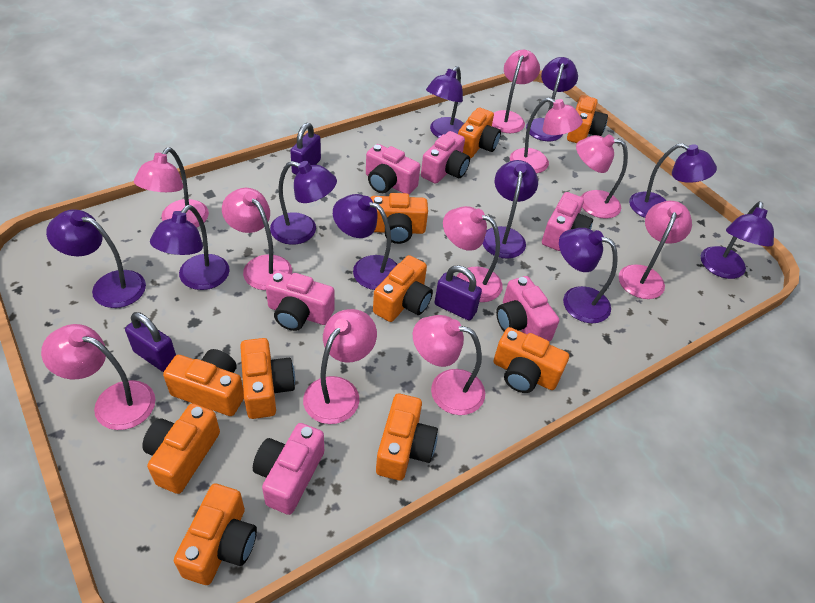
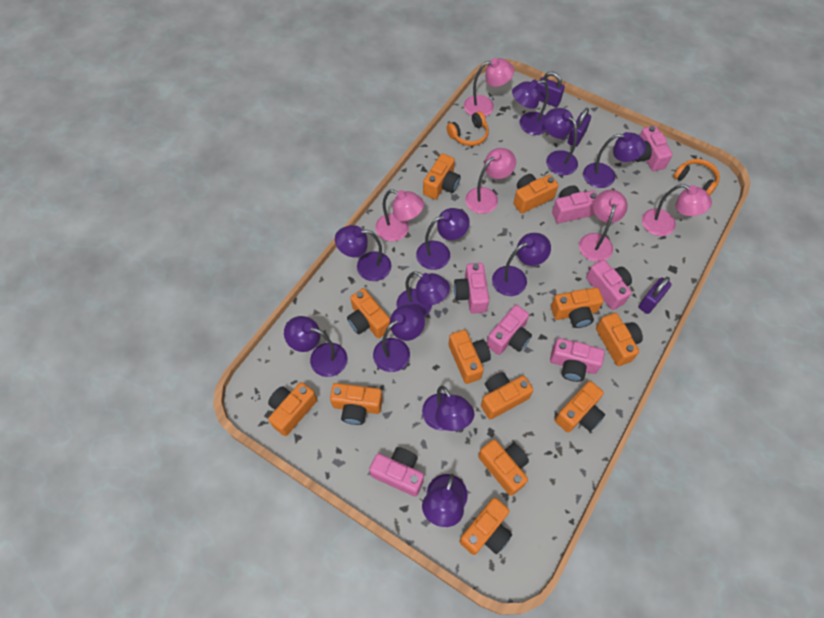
orange camera: 10 -> 12
orange headphones: 0 -> 2
pink camera: 6 -> 7
pink lamp: 10 -> 5
purple lamp: 10 -> 11

